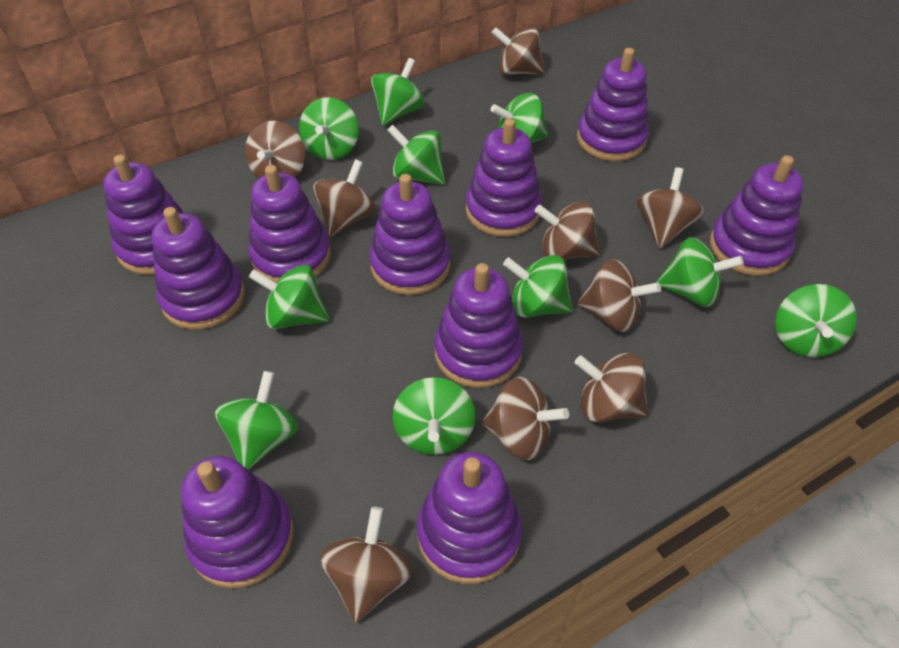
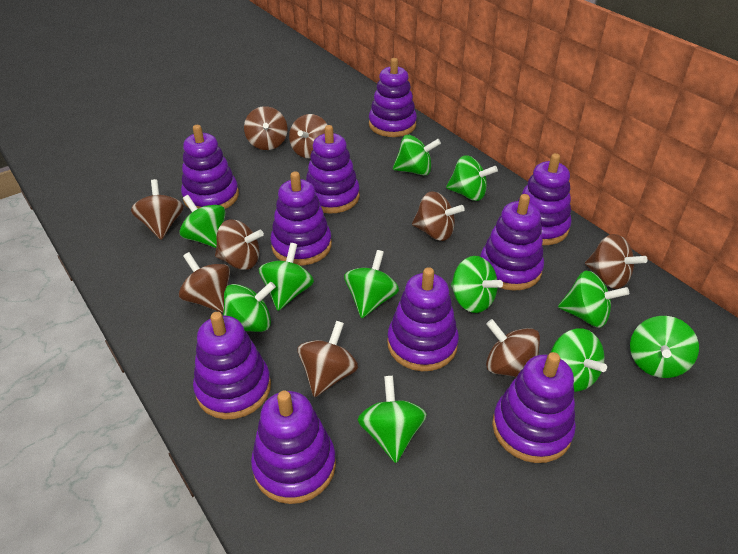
green spinning top: 10 -> 11

